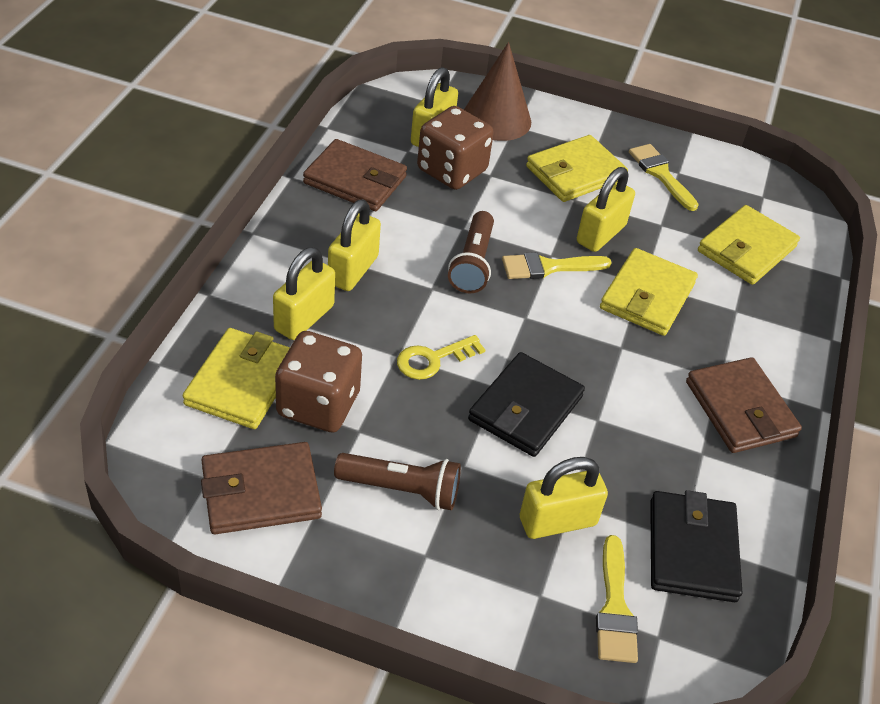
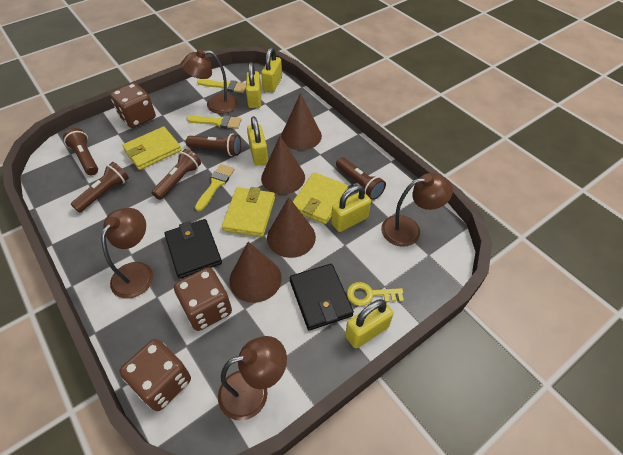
brown cone: 1 -> 4
brown dice: 2 -> 3
brown flashlight: 2 -> 5
brown lamp: 0 -> 4
brown wallet: 3 -> 0
yellow wallet: 4 -> 3

